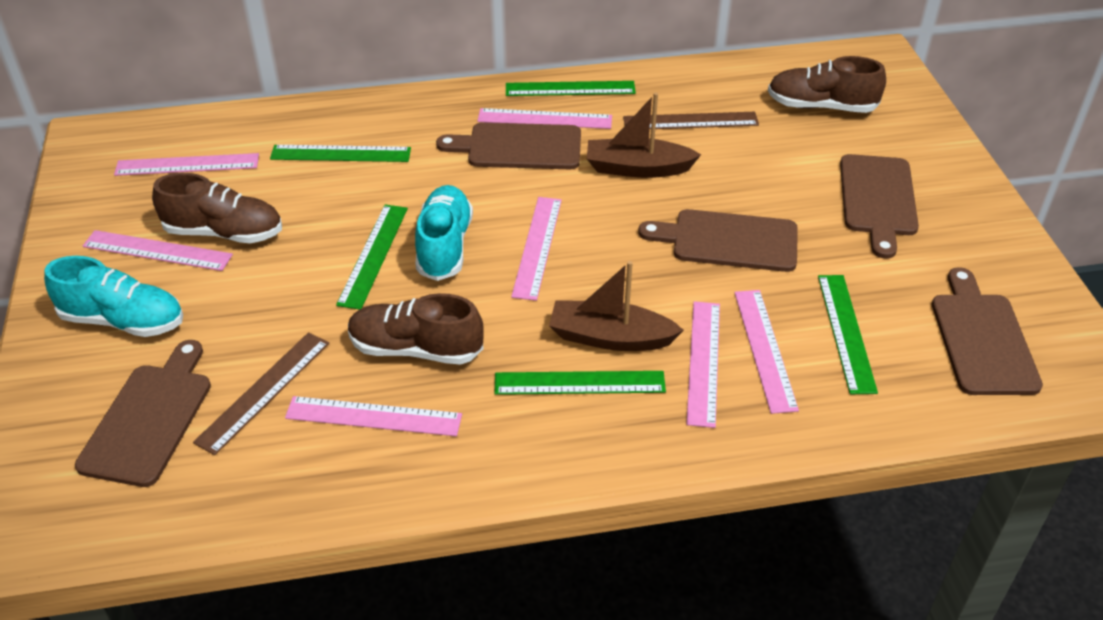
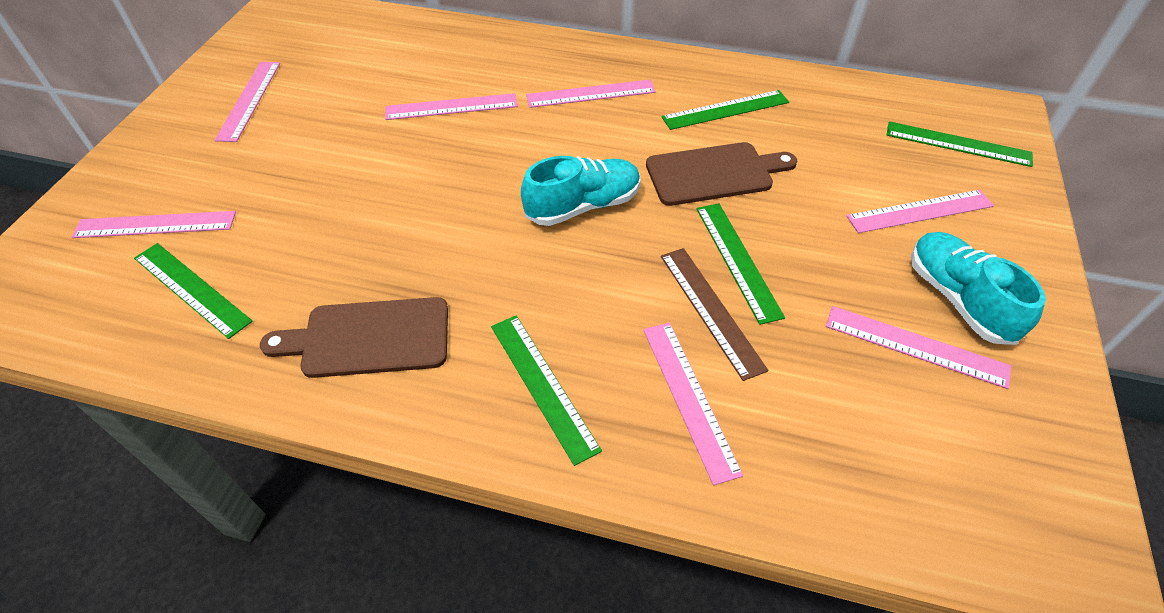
brown boat: 2 -> 0
brown cutting board: 5 -> 2
brown ruler: 2 -> 1
brown shoe: 3 -> 0

